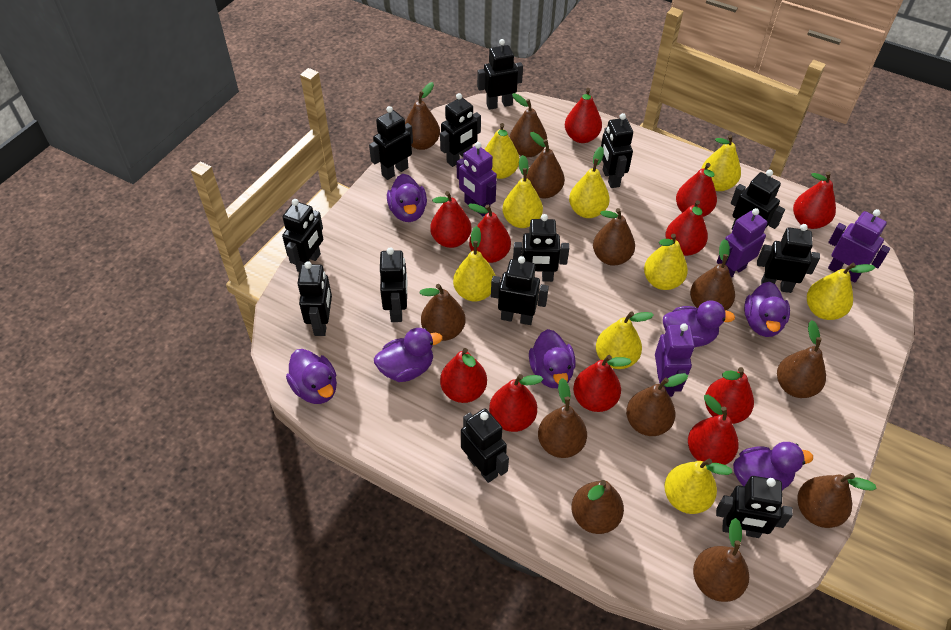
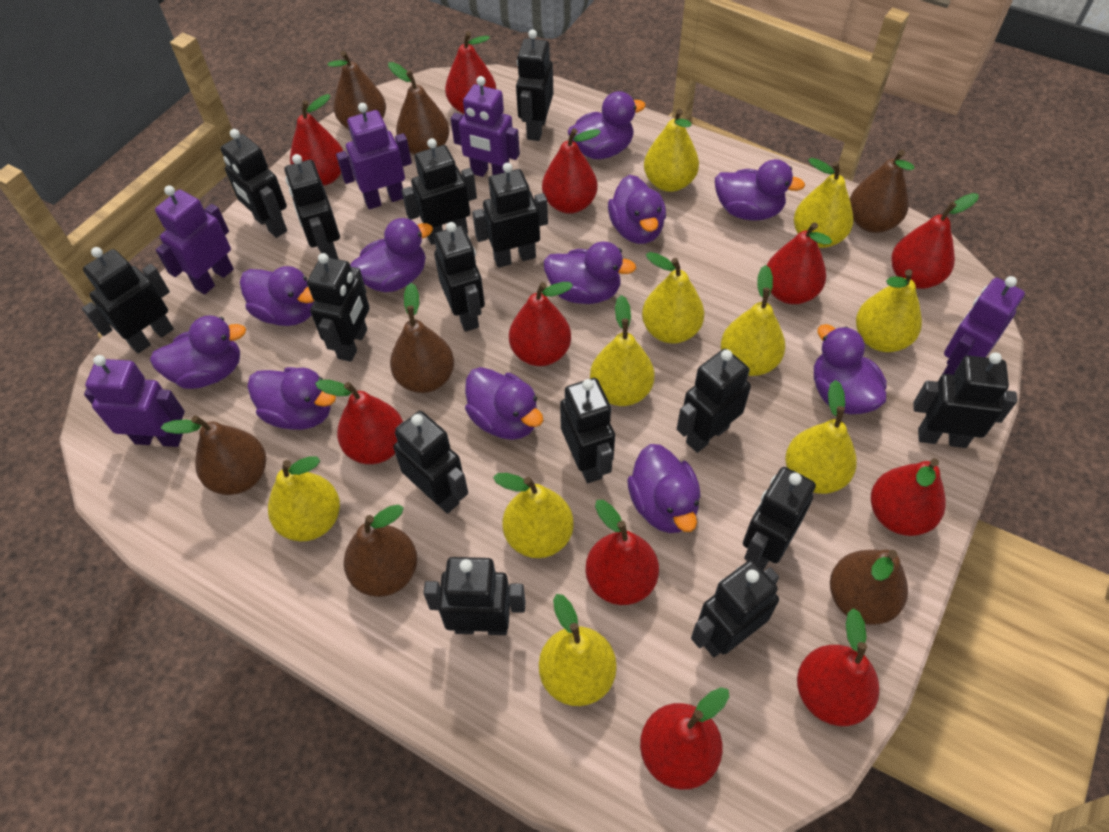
black robot: 13 -> 15
brown pear: 12 -> 7
purple duck: 7 -> 11
purple robot: 4 -> 5
yellow pear: 9 -> 10

